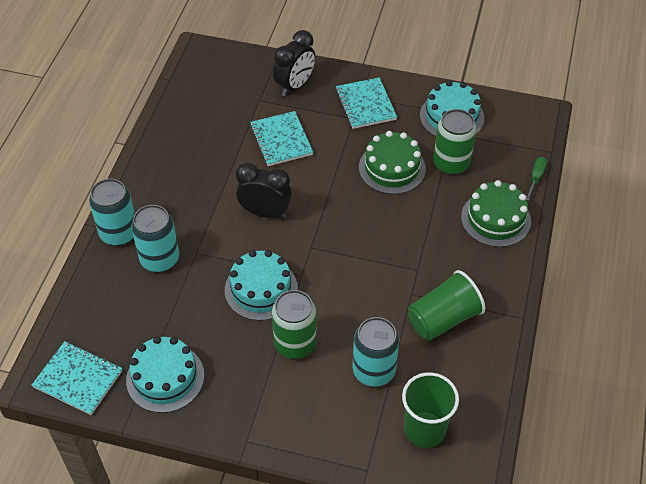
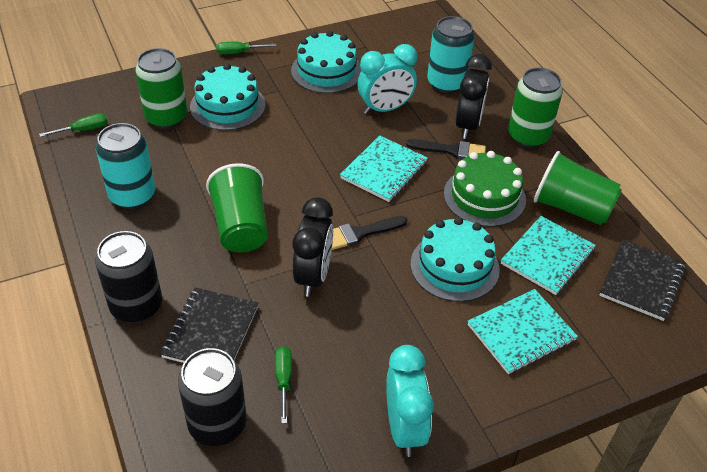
black brush: 0 -> 2
black can: 0 -> 2
black notebook: 0 -> 2
green cake: 2 -> 1
green screwdriver: 1 -> 3
turquoise can: 3 -> 2
turquoise clock: 0 -> 2

